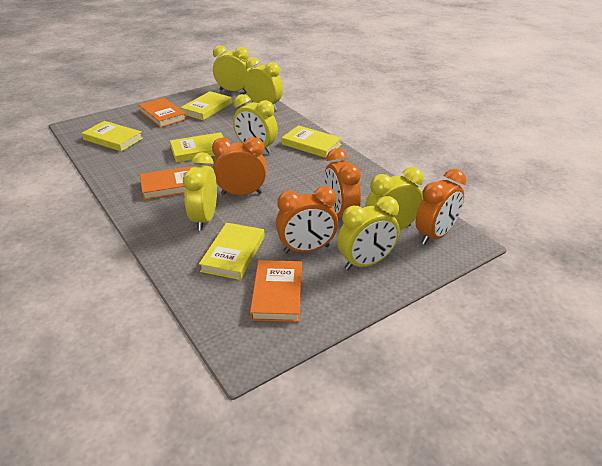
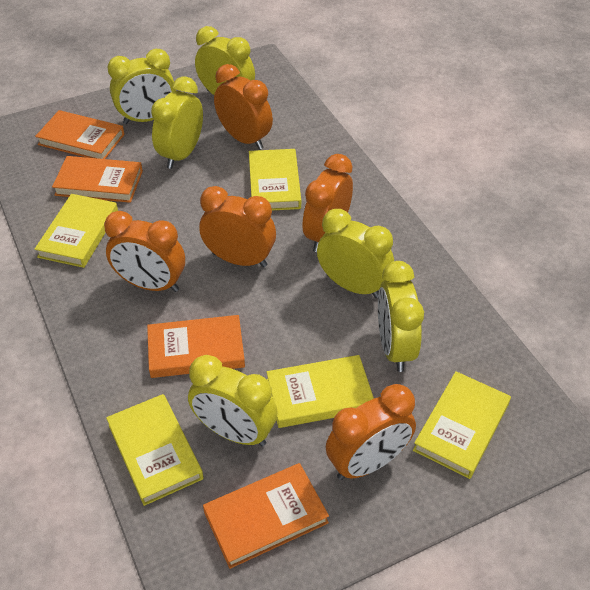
orange book: 3 -> 4
orange clock: 4 -> 5

